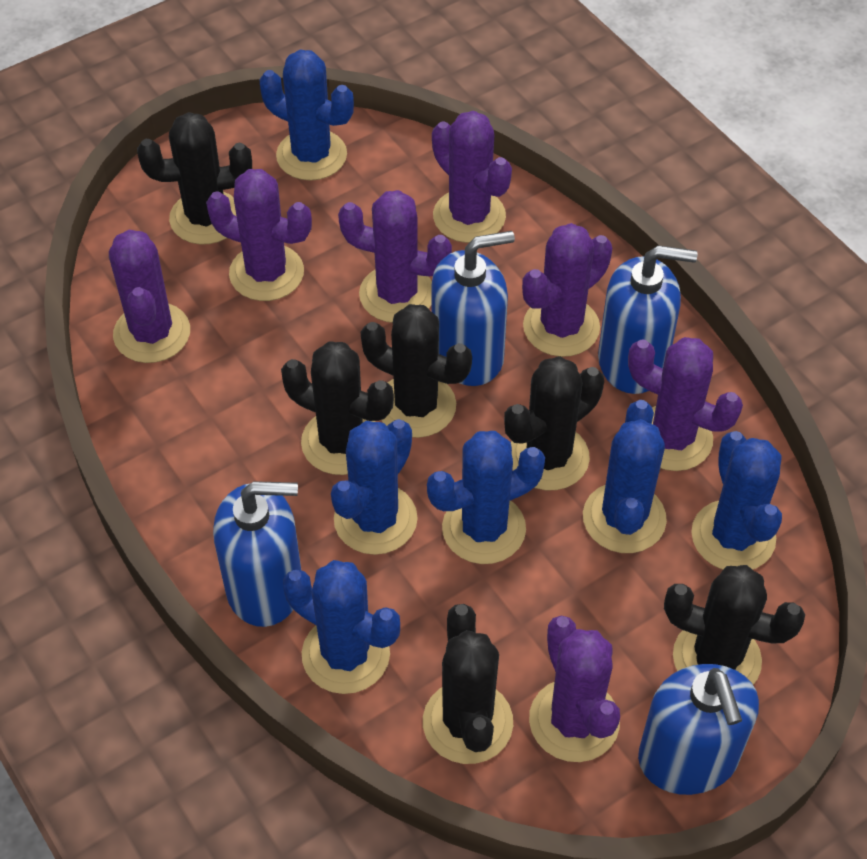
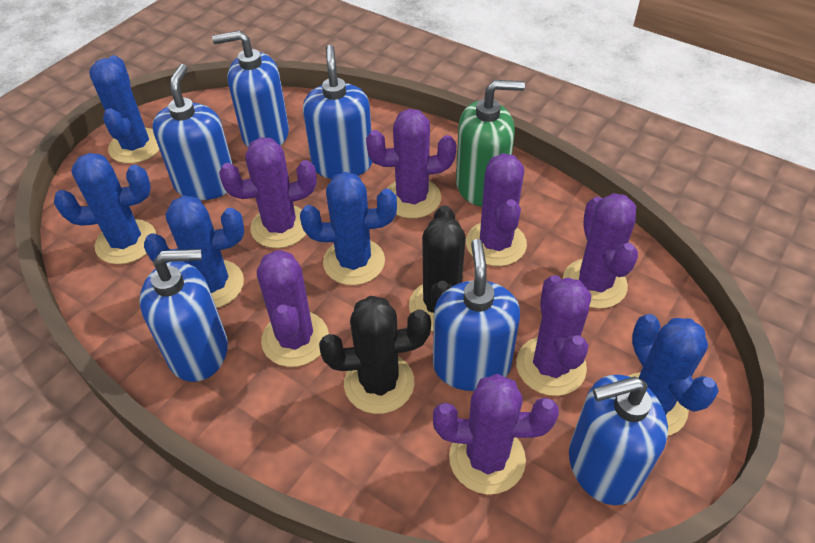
black cactus: 6 -> 2
blue cactus: 6 -> 5
blue soap dispenser: 4 -> 6
green soap dispenser: 0 -> 1

